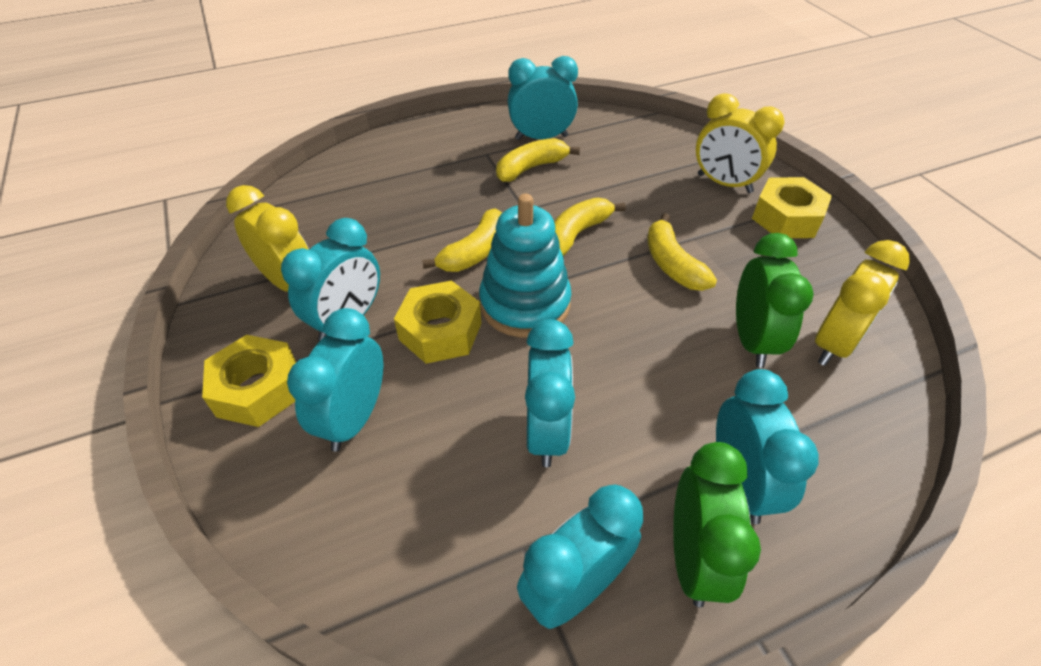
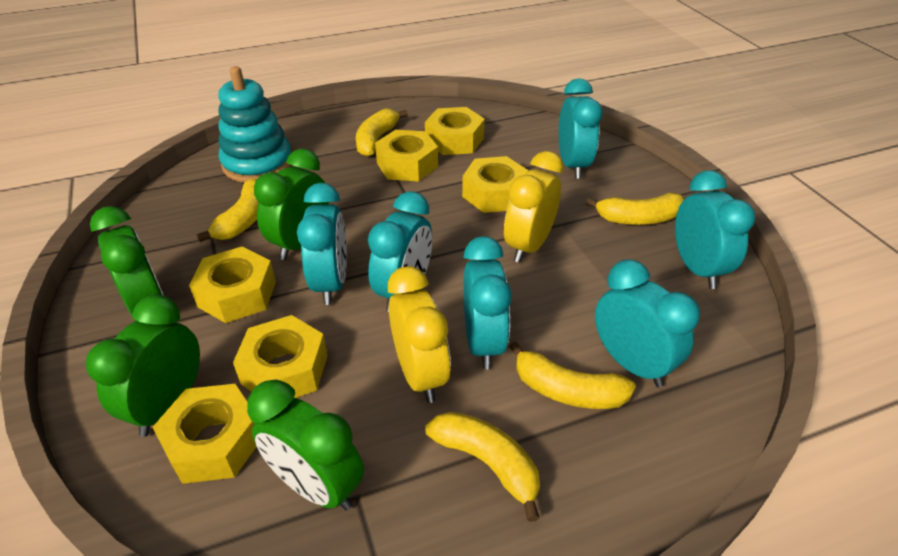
green clock: 2 -> 4
yellow banana: 4 -> 5
yellow clock: 3 -> 2
yellow nut: 3 -> 6

